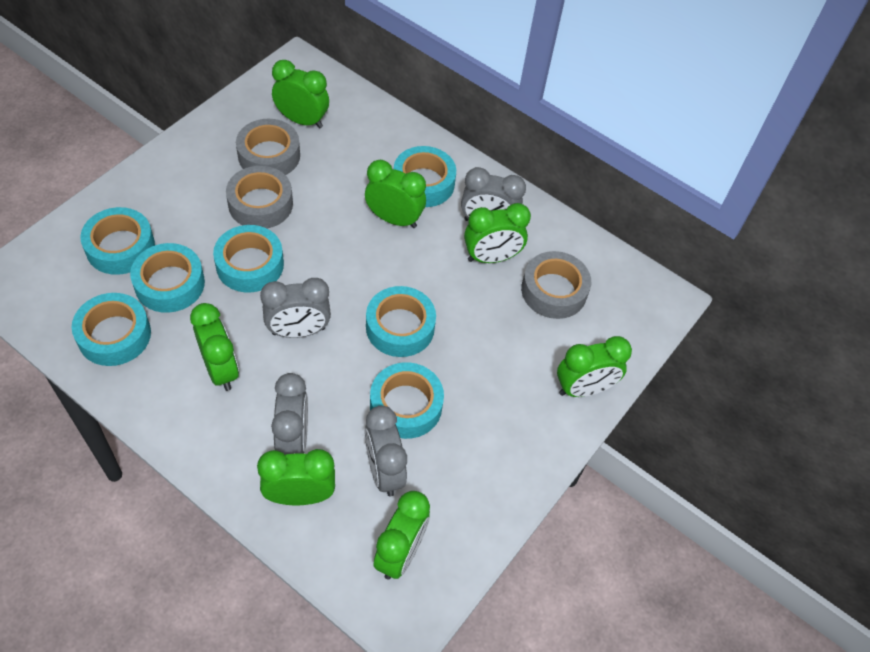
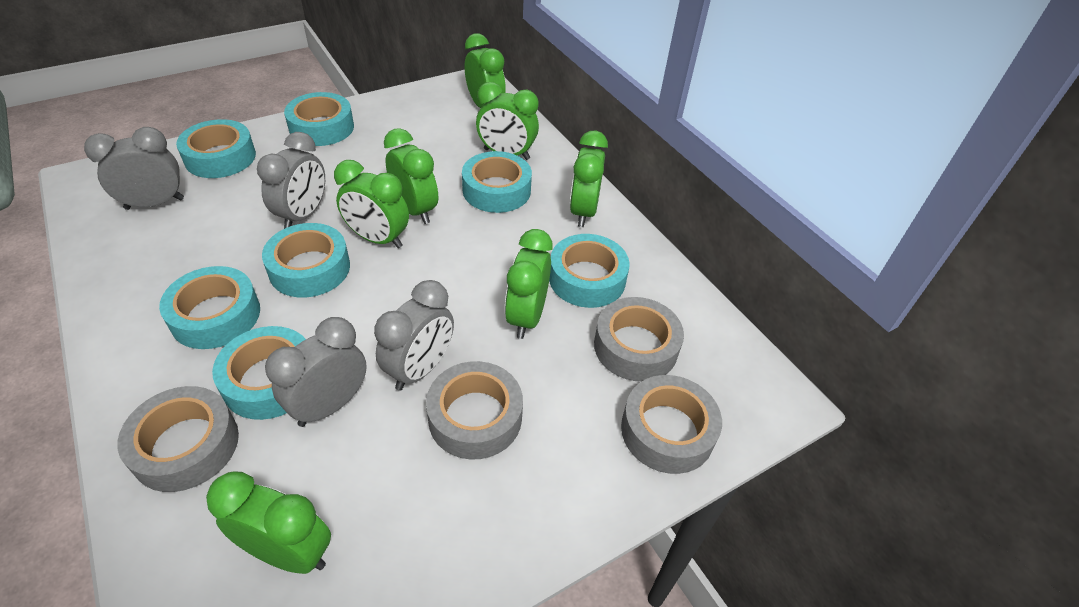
grey tape: 3 -> 4

